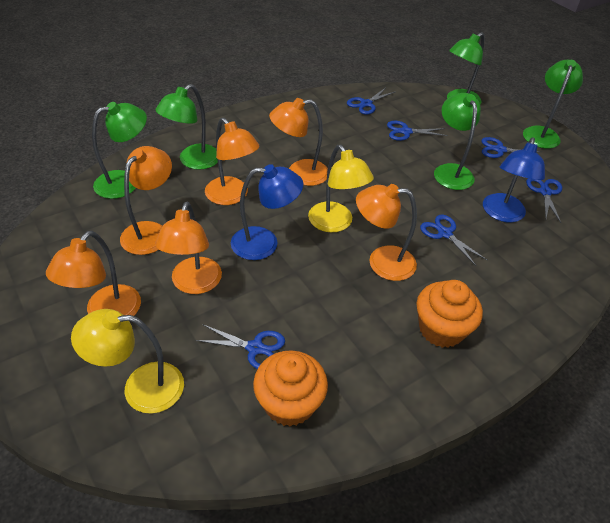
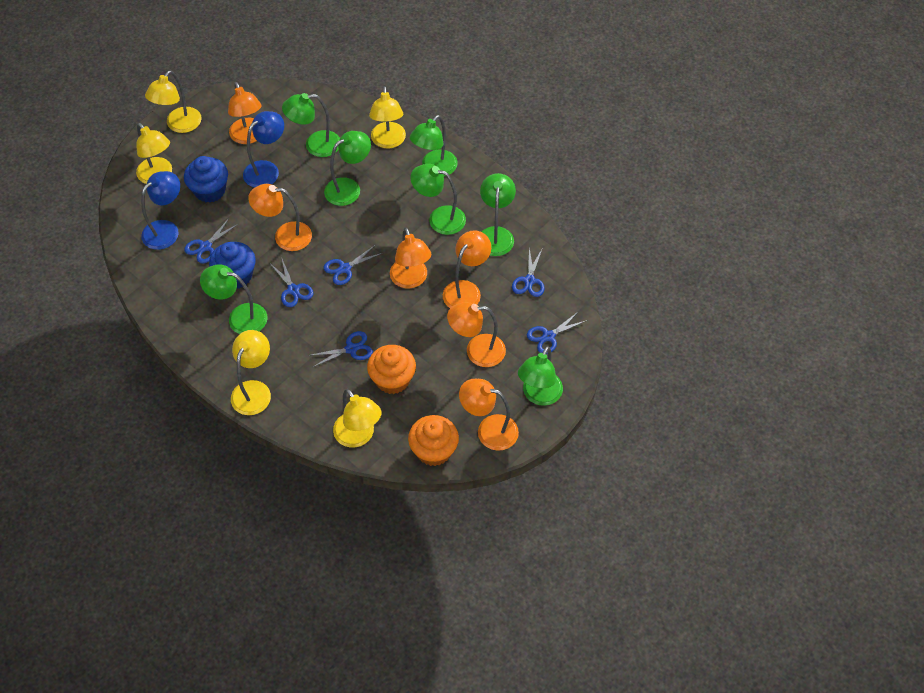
blue cupcake: 0 -> 2
green lamp: 5 -> 7
yellow lamp: 2 -> 5

